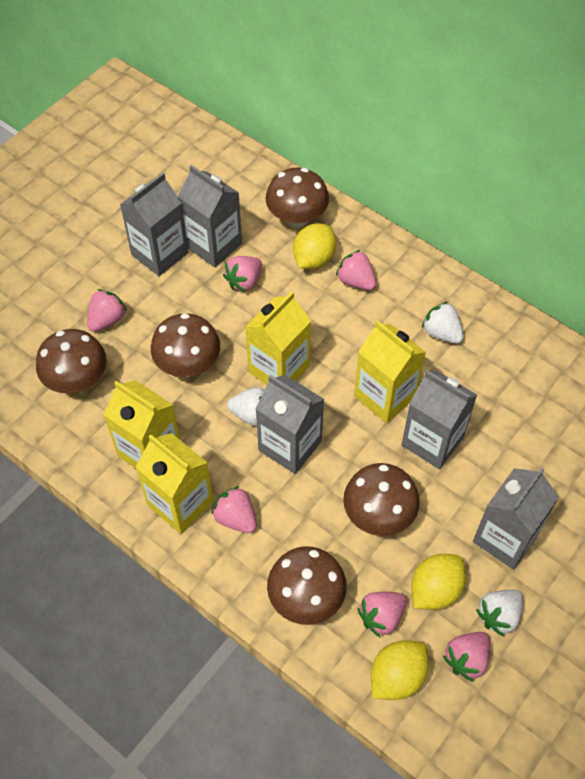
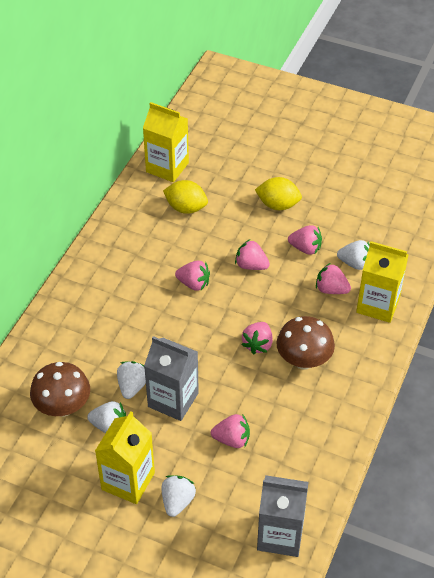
brown mushroom: 5 -> 2
grey carton: 5 -> 2
white strawberry: 3 -> 4
yellow carton: 4 -> 3
yellow lemon: 3 -> 2

